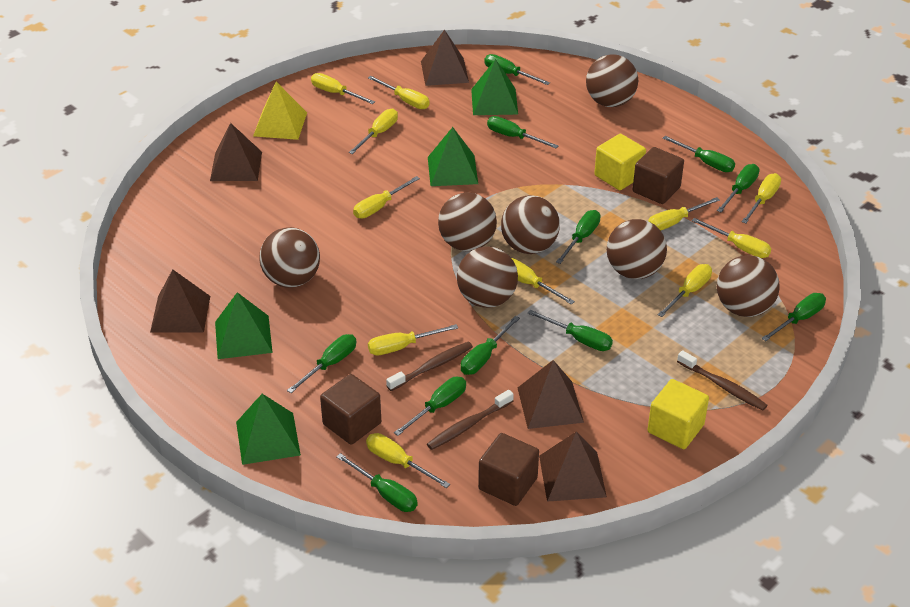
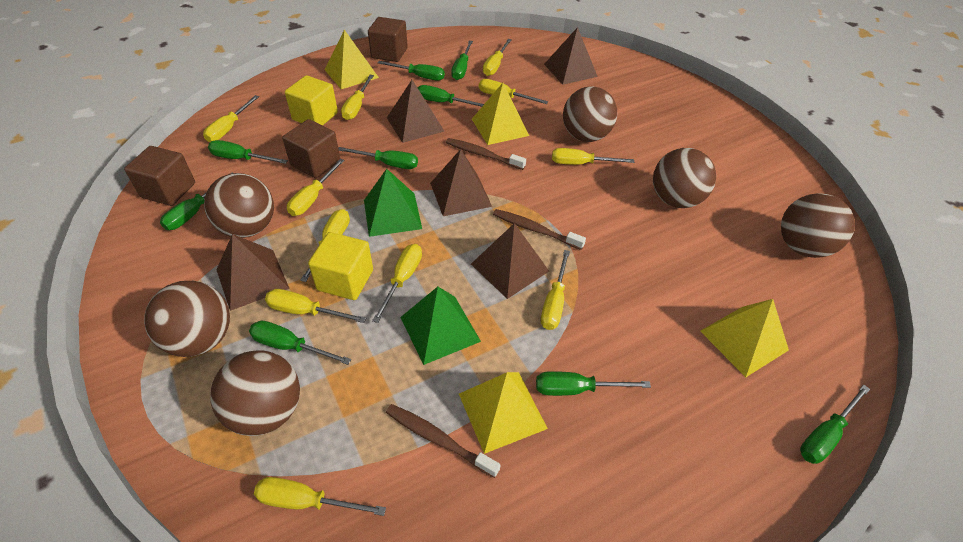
brown ball: 7 -> 6
green pyramid: 4 -> 2
green screwdriver: 11 -> 9
yellow pyramid: 1 -> 4

